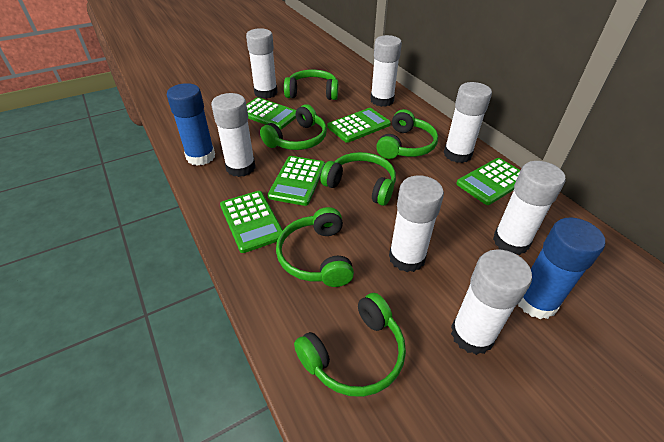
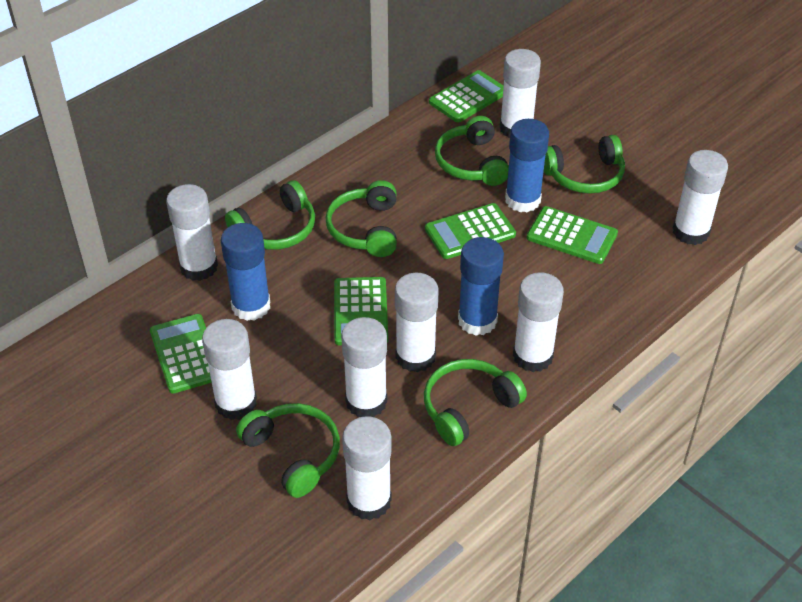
blue glue stick: 2 -> 3
white glue stick: 7 -> 8

